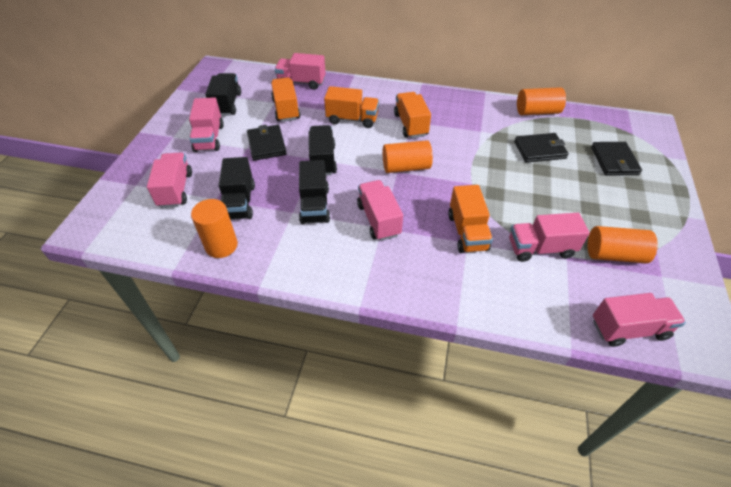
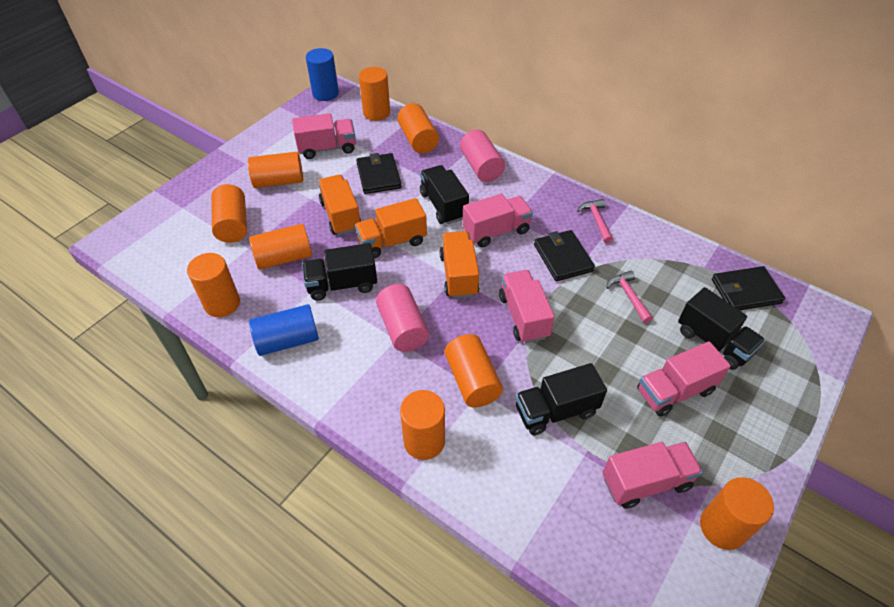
blue cylinder: 0 -> 2
orange cylinder: 4 -> 9
orange truck: 4 -> 3
pink cylinder: 0 -> 2
pink hammer: 0 -> 2
pink truck: 6 -> 5

